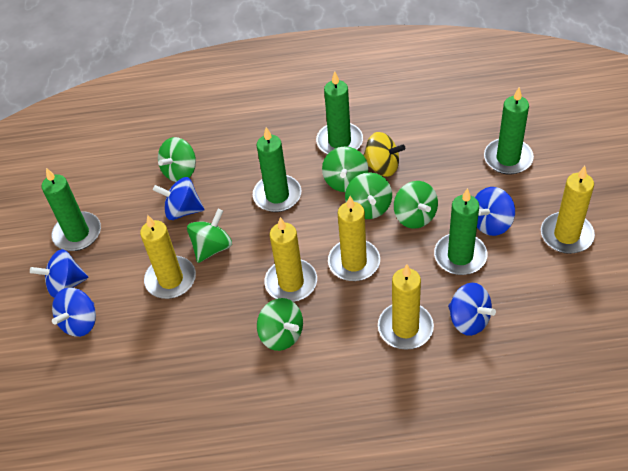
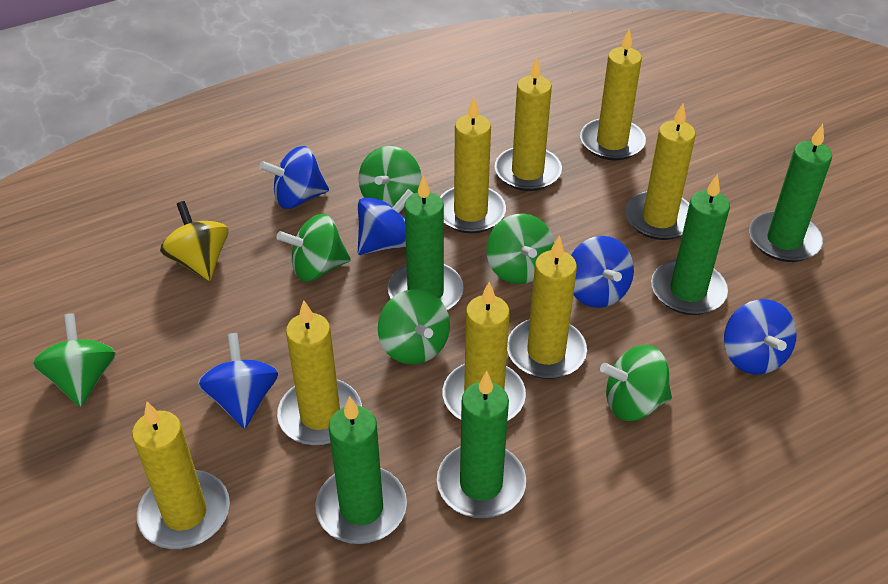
yellow candle: 5 -> 8

